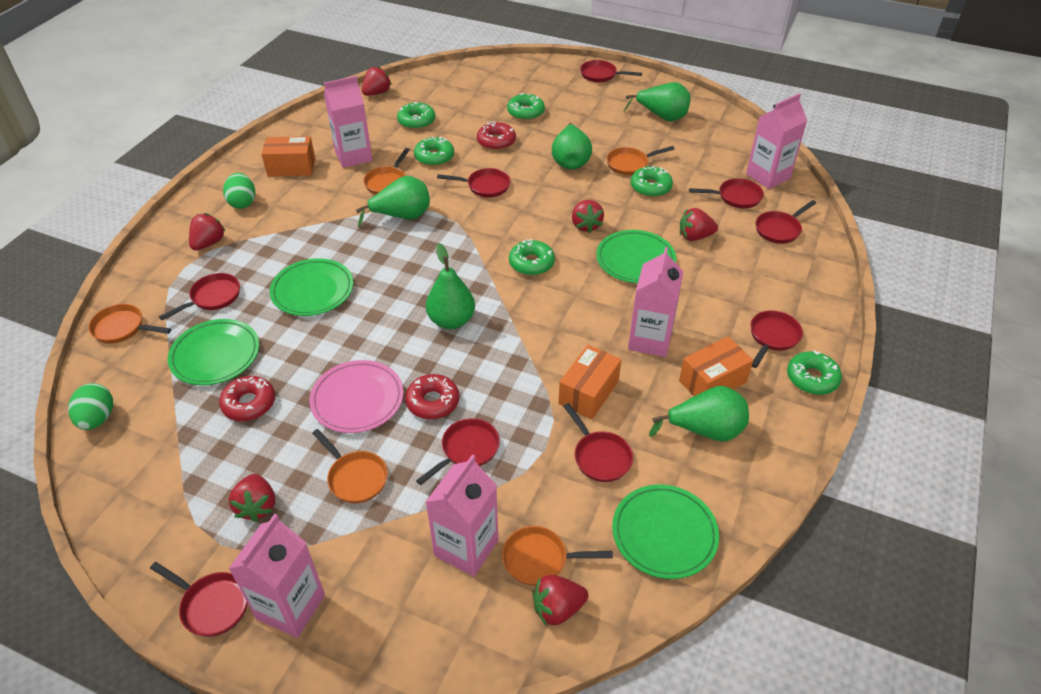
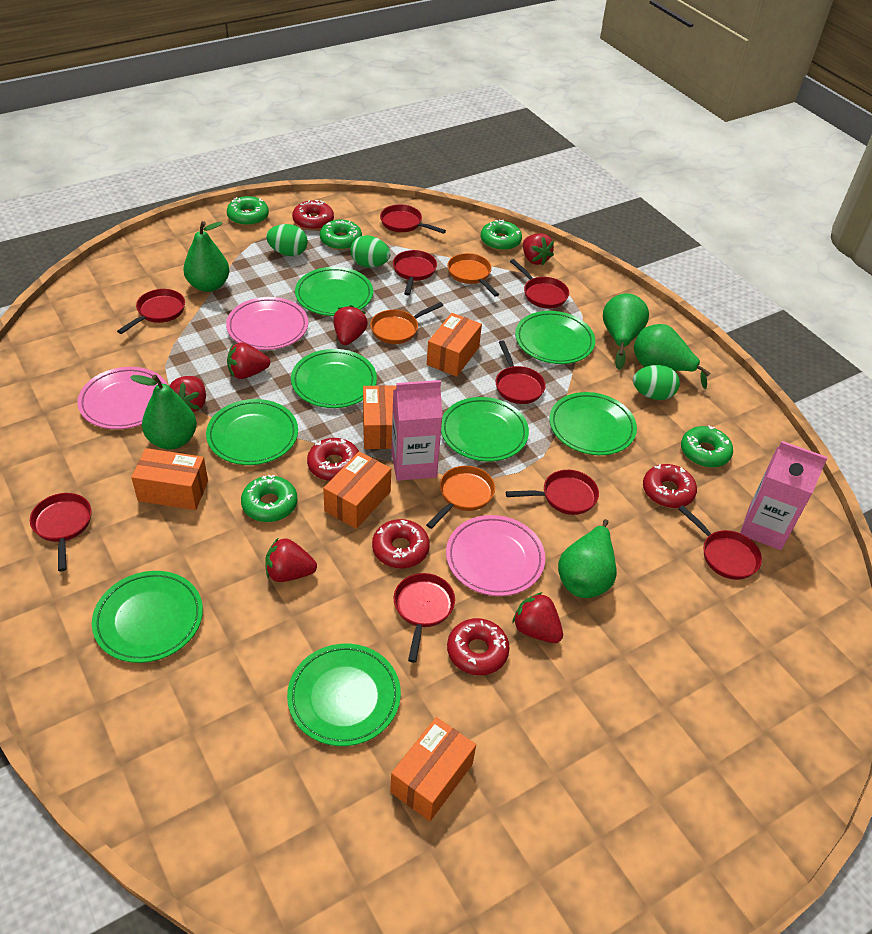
green donut: 6 -> 5
green egg: 2 -> 3
green plate: 4 -> 8
orange box: 3 -> 5
orange pan: 5 -> 3
pink carton: 5 -> 2
pink plate: 1 -> 3
red donut: 3 -> 5

